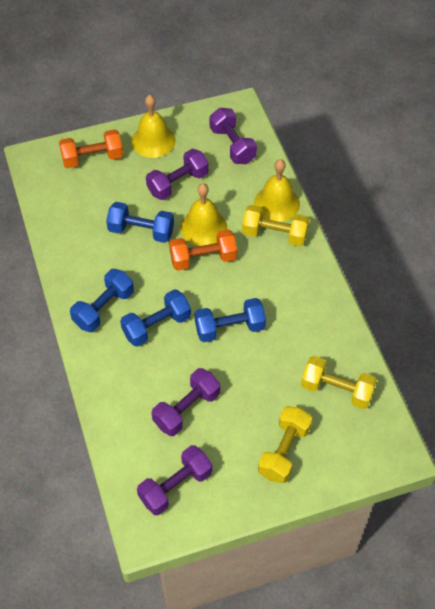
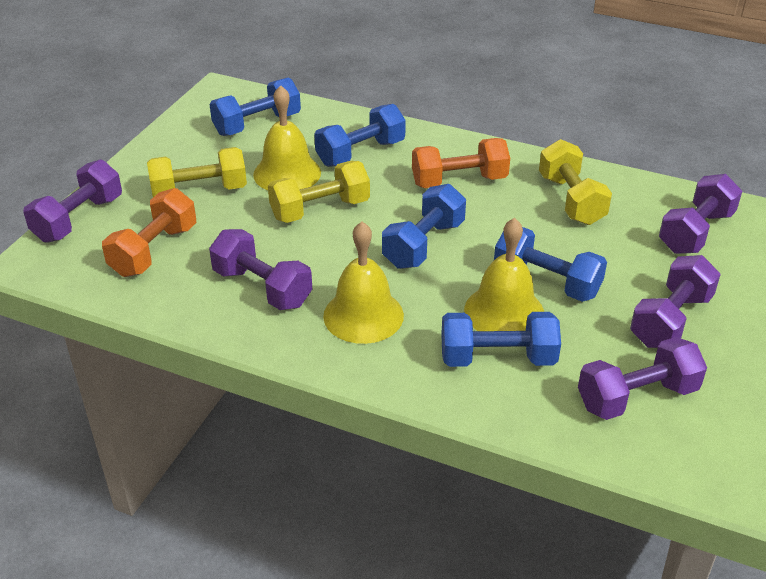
blue dumbbell: 4 -> 5
purple dumbbell: 4 -> 5

